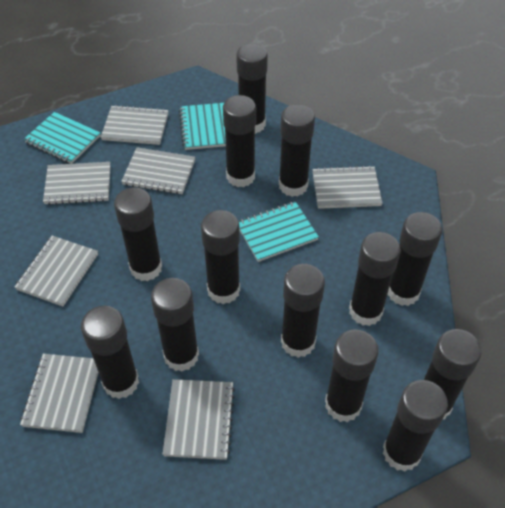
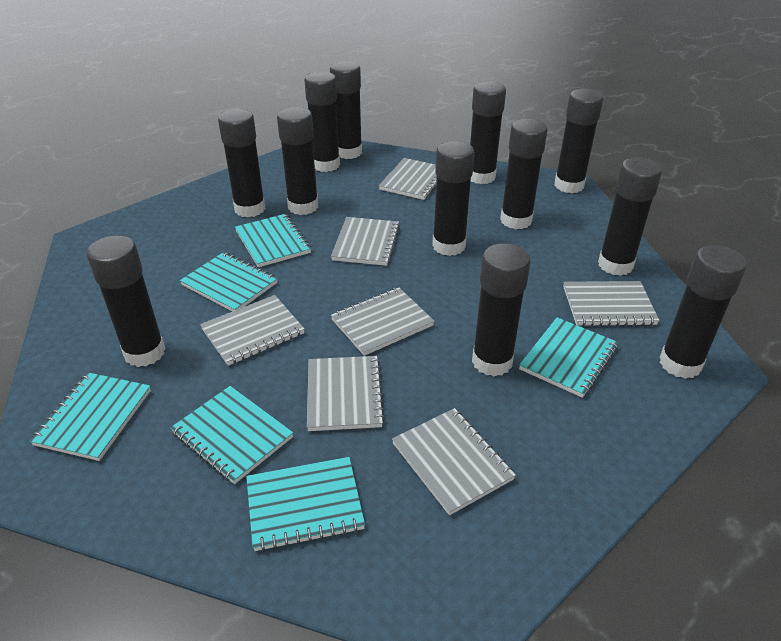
black glue stick: 13 -> 12
turquoise notebook: 3 -> 6

